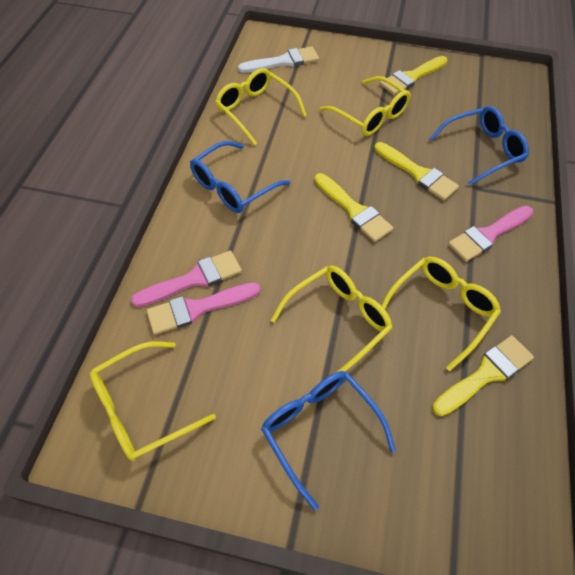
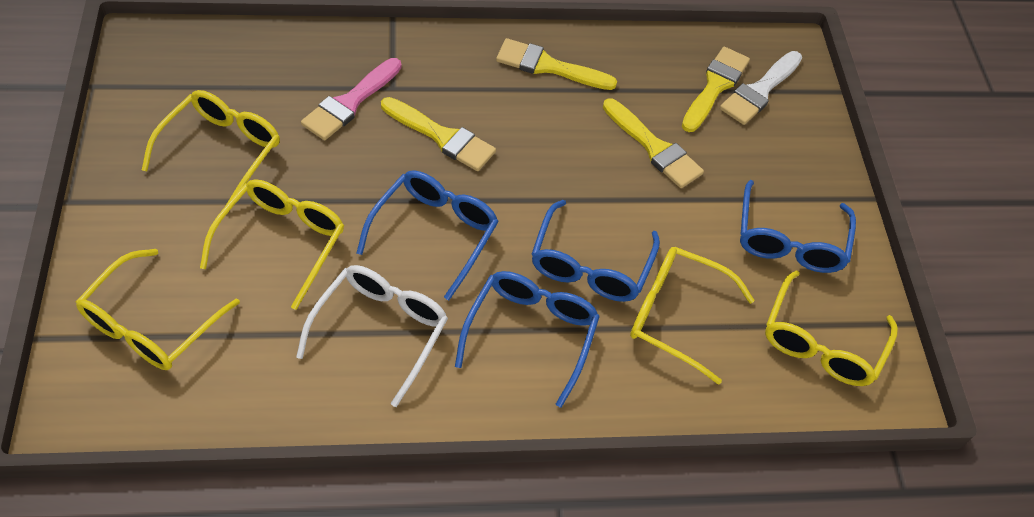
blue glasses: 3 -> 4
pink brush: 3 -> 1
white glasses: 0 -> 1

